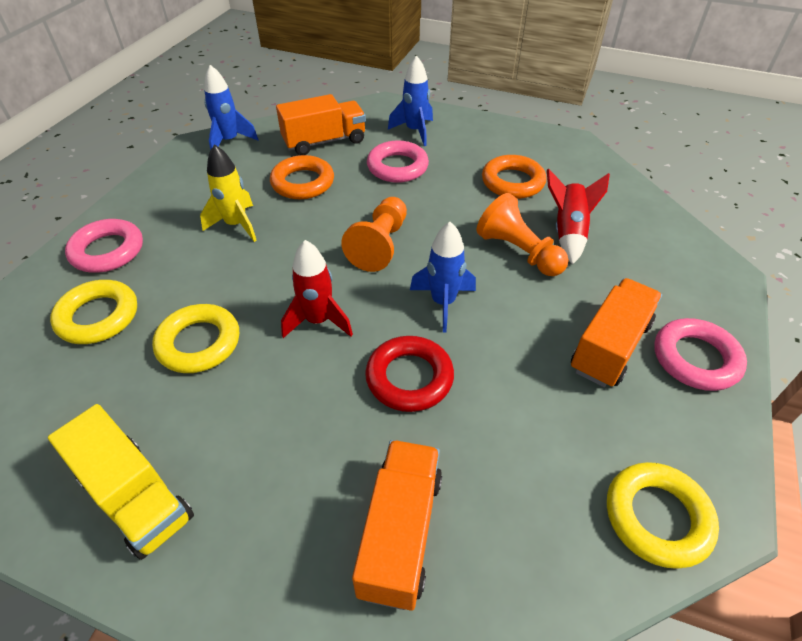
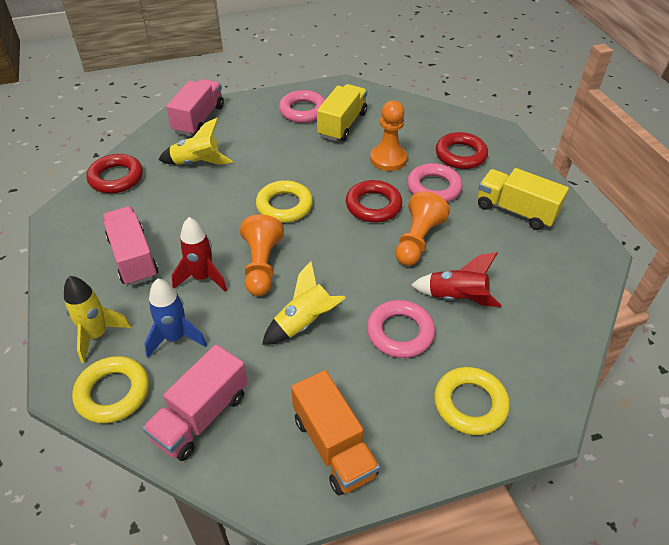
blue rocket: 3 -> 1
orange pawn: 2 -> 3
orange ring: 2 -> 0
orange truck: 3 -> 1
pink truck: 0 -> 3
red ring: 1 -> 3
yellow rocket: 1 -> 3
yellow truck: 1 -> 2

